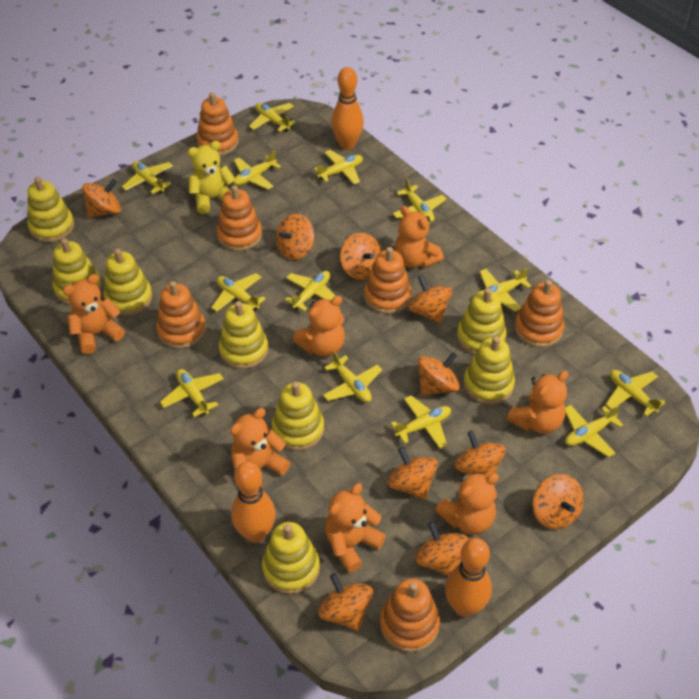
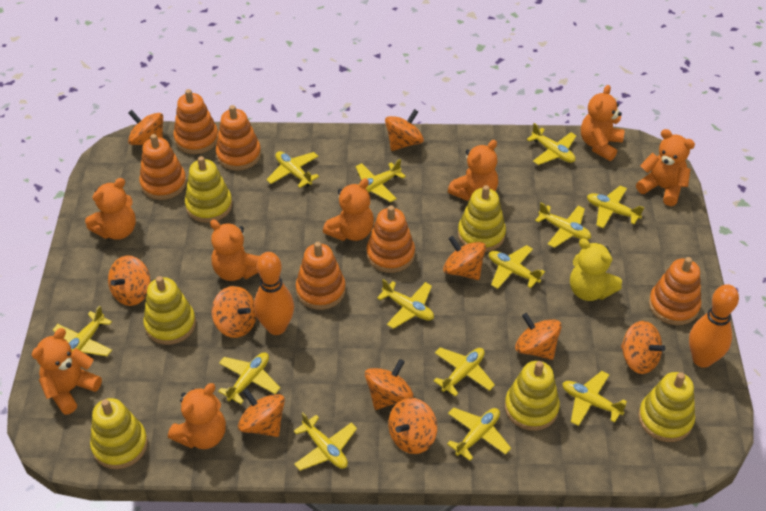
orange bowling pin: 3 -> 2
orange teddy bear: 7 -> 8
yellow stacking toy: 8 -> 6

